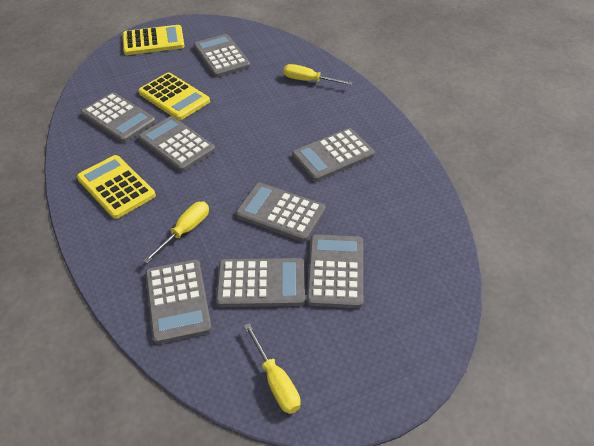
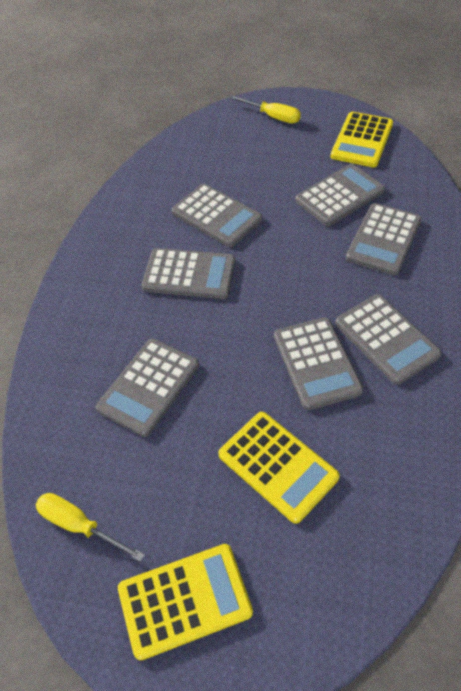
grey calculator: 8 -> 7
yellow screwdriver: 3 -> 2

